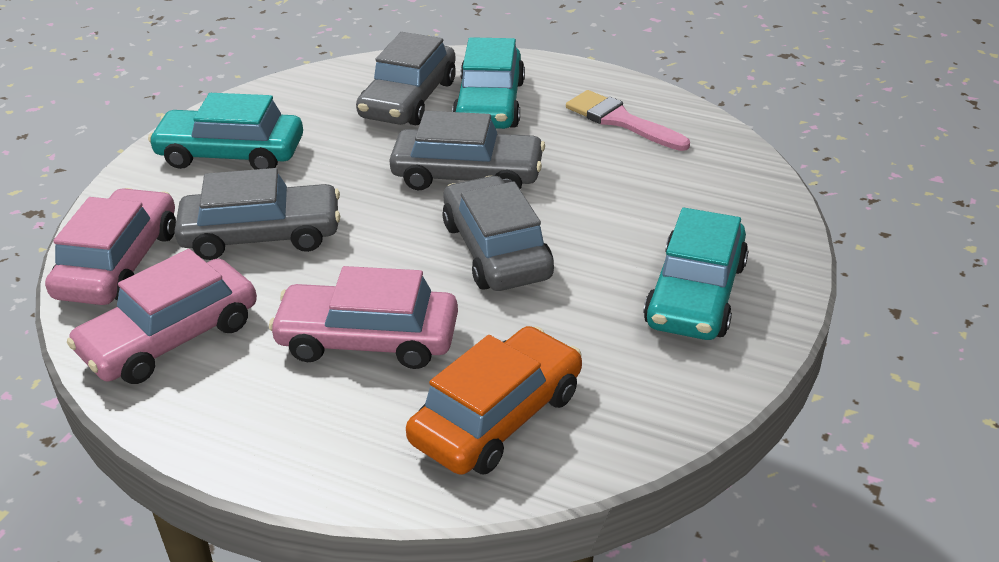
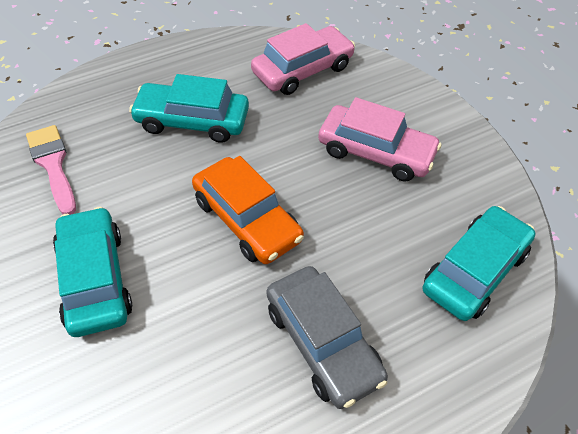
grey car: 4 -> 1
pink car: 3 -> 2

